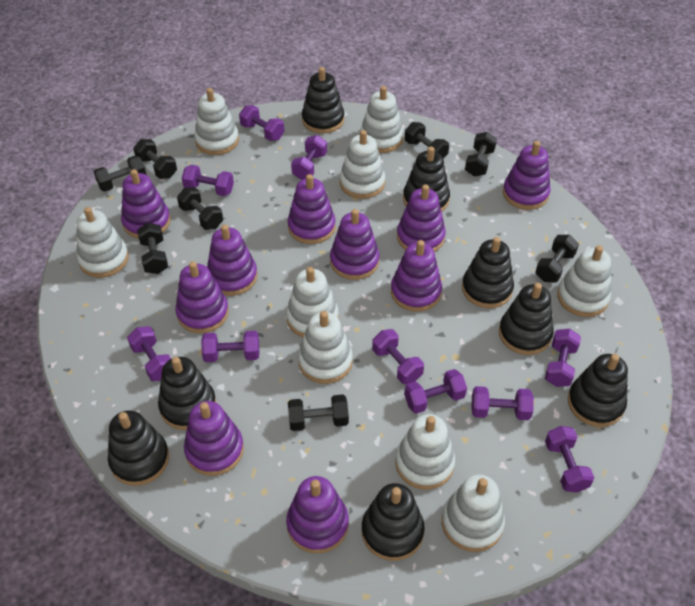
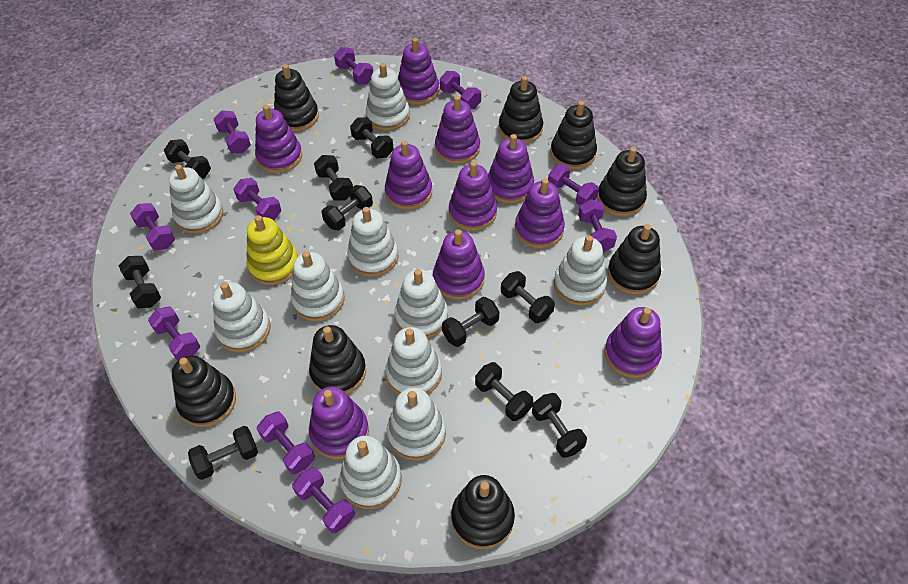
black dumbbell: 8 -> 10
white stacking toy: 9 -> 10
yellow stacking toy: 0 -> 1

